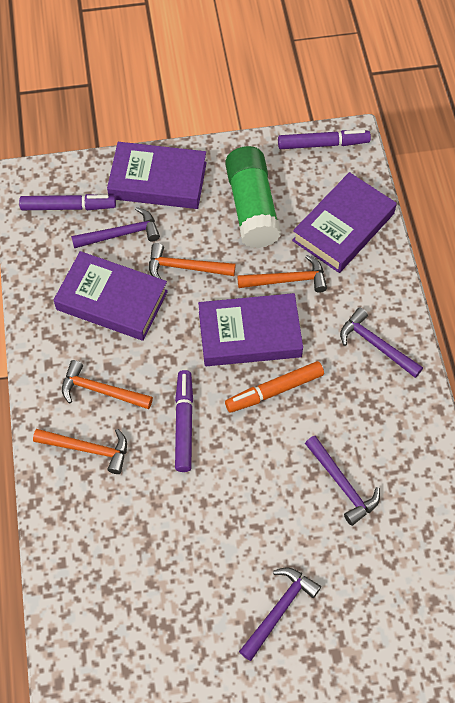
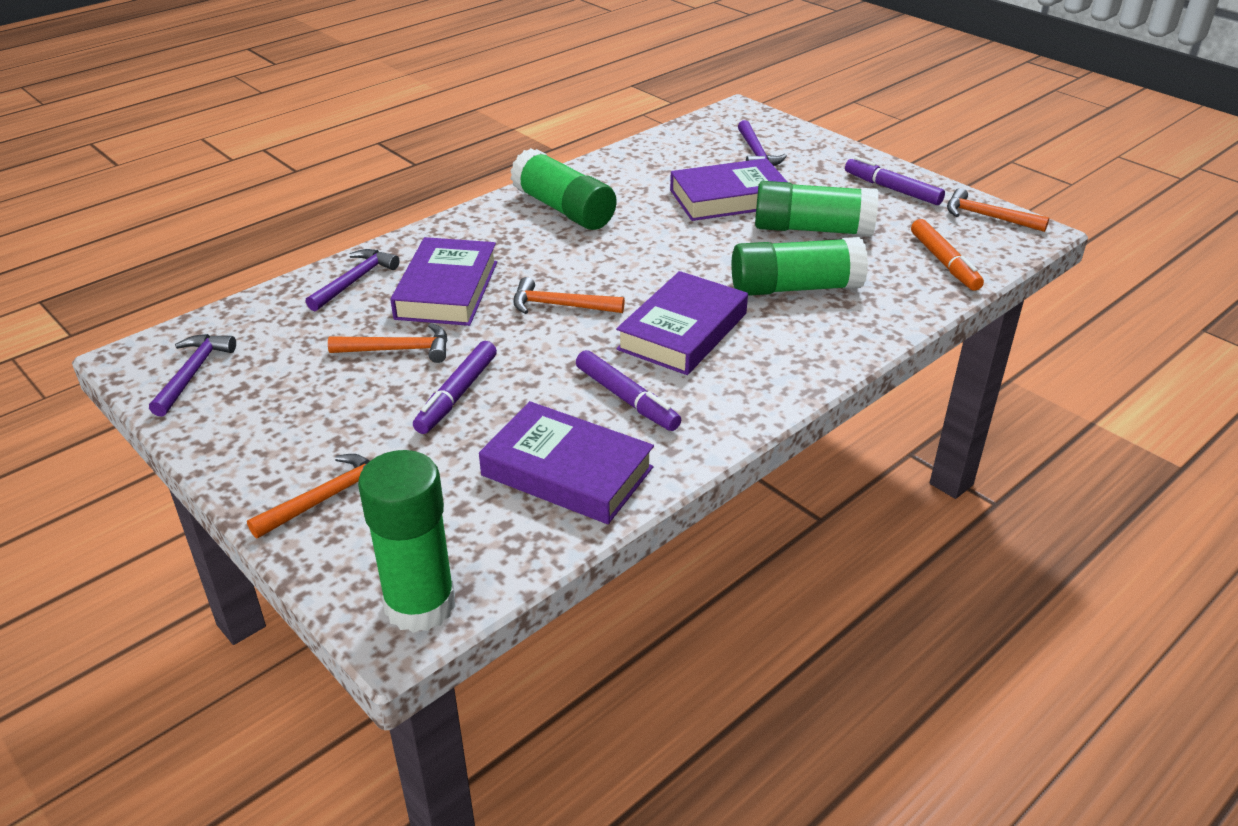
green glue stick: 1 -> 4
purple hammer: 4 -> 3

